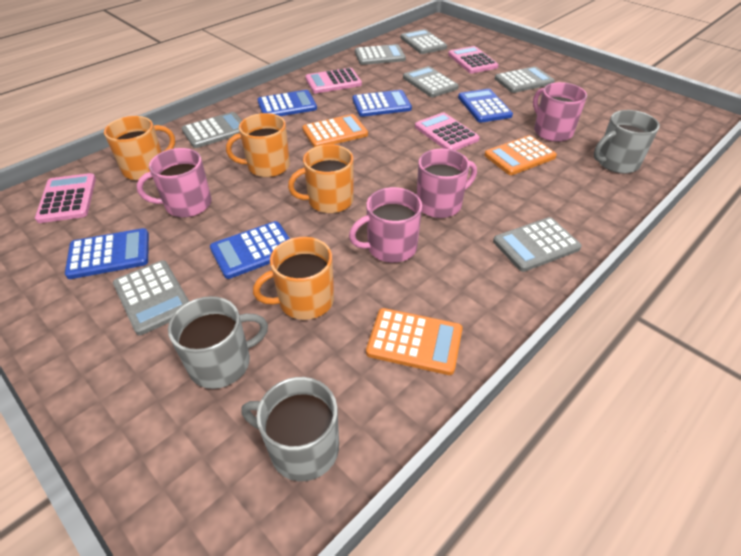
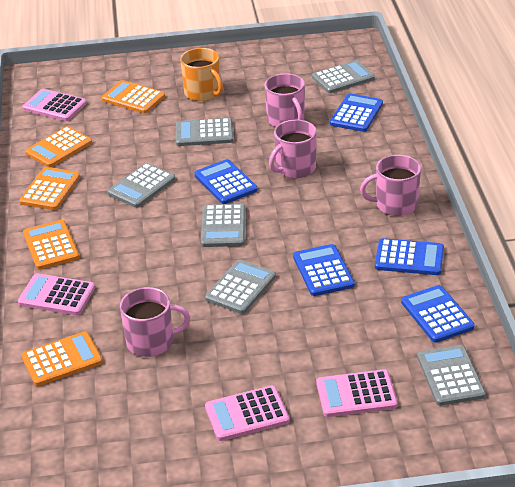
grey calculator: 7 -> 6
grey mug: 3 -> 0
orange calculator: 3 -> 5
orange mug: 4 -> 1

